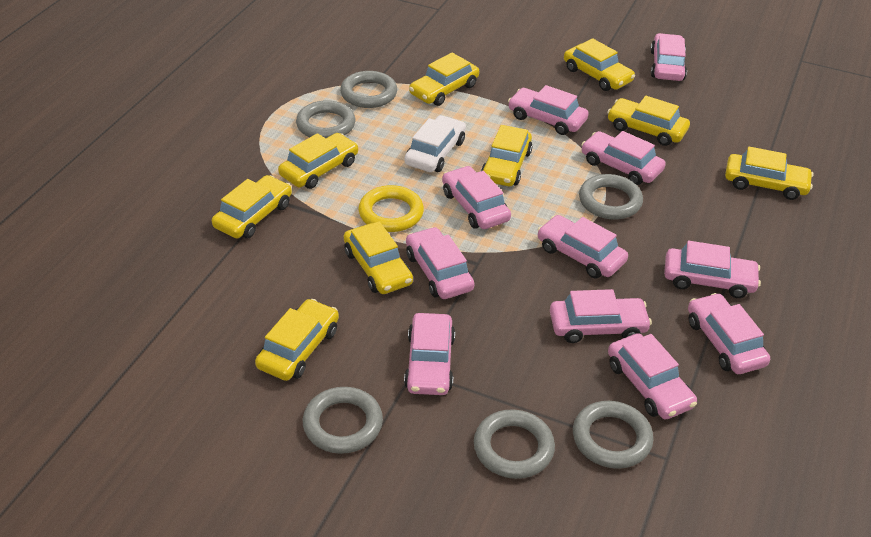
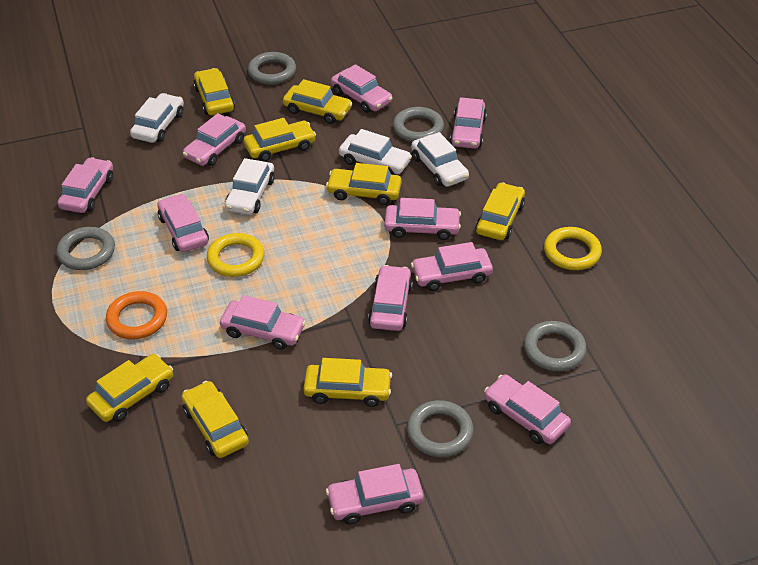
grey ring: 6 -> 5
orange ring: 0 -> 1
white car: 1 -> 4
yellow car: 9 -> 8
yellow ring: 1 -> 2

